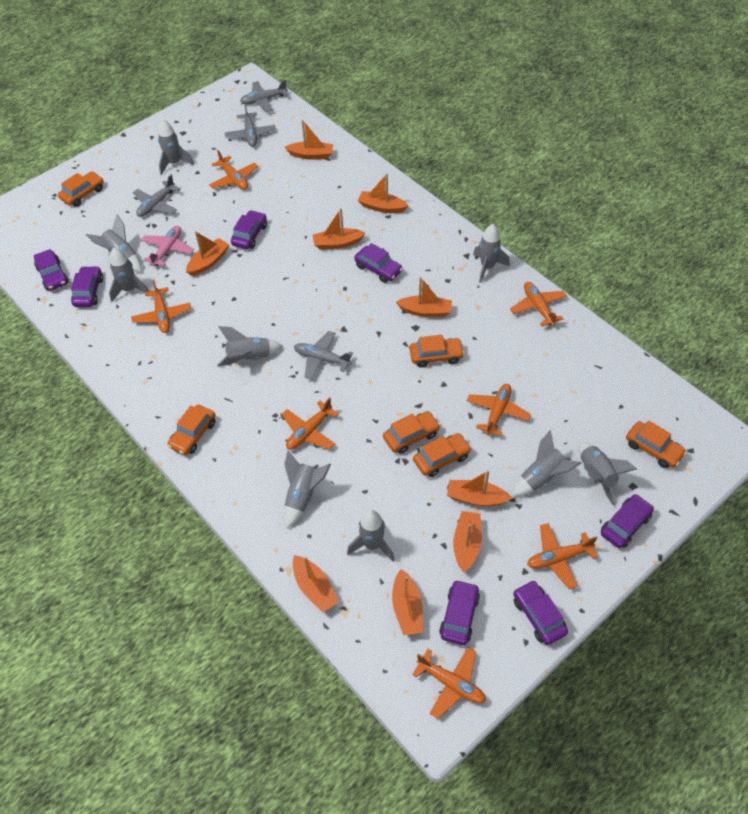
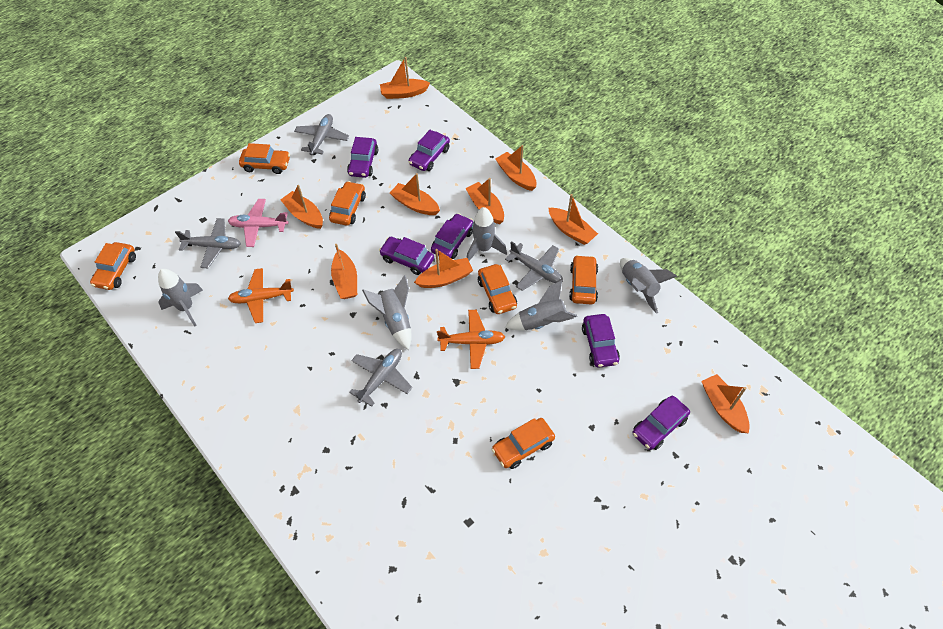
grey rocket: 9 -> 5
orange plane: 7 -> 2
purple car: 7 -> 6

